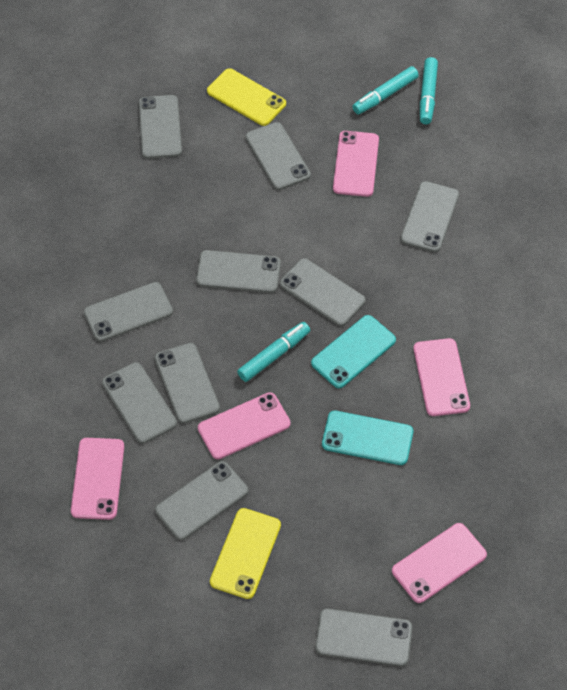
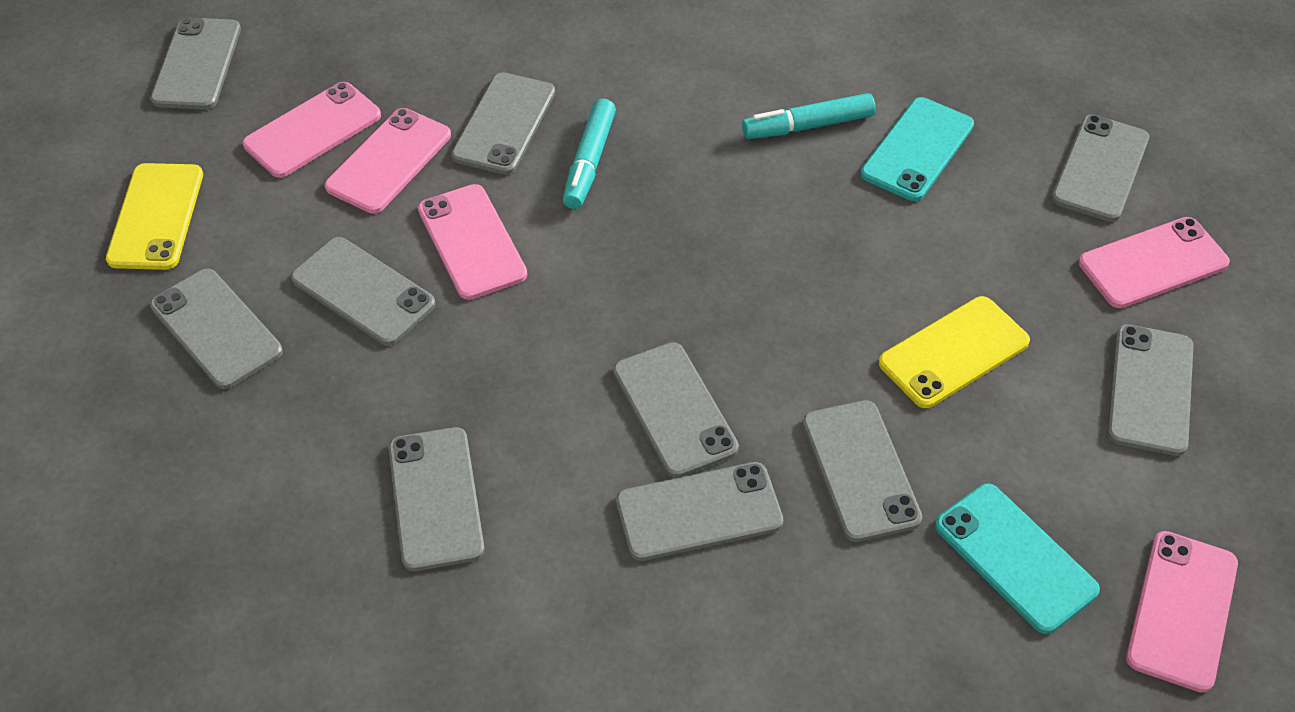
turquoise marker: 3 -> 2

